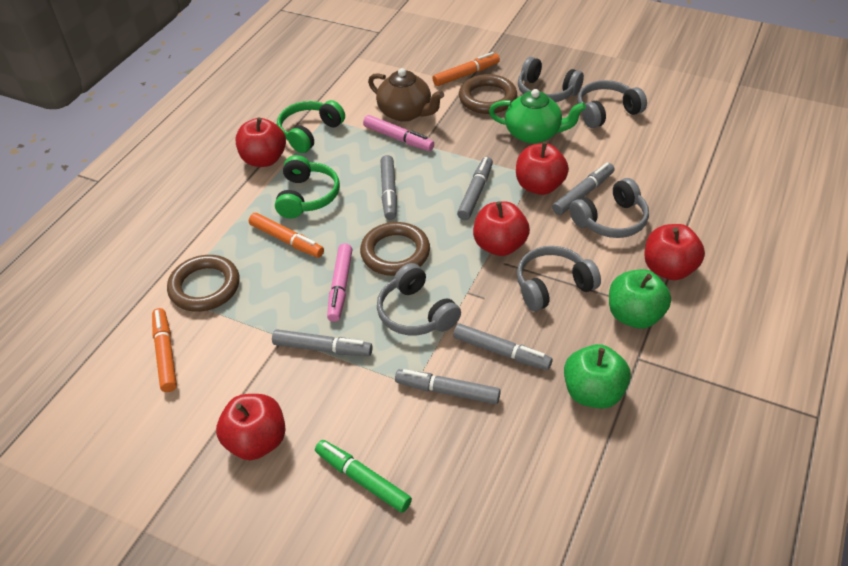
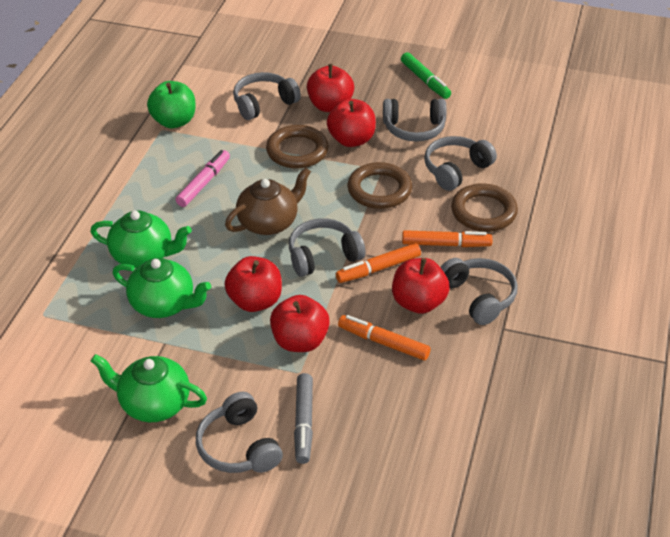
green apple: 2 -> 1
green headphones: 2 -> 0
green teapot: 1 -> 3
grey headphones: 5 -> 6
grey marker: 6 -> 1
pink marker: 2 -> 1

